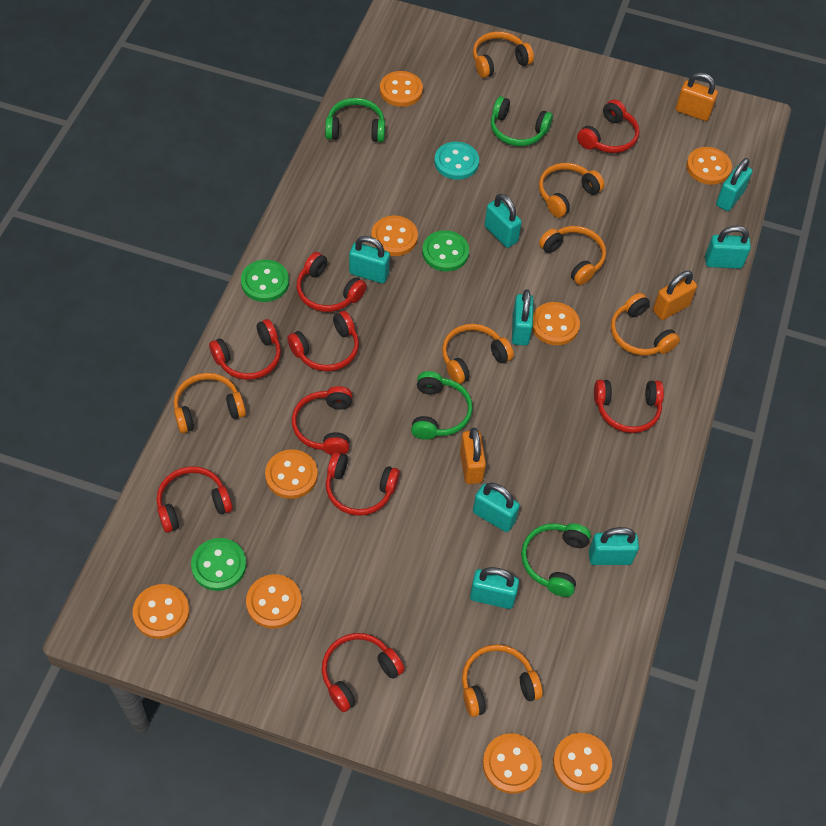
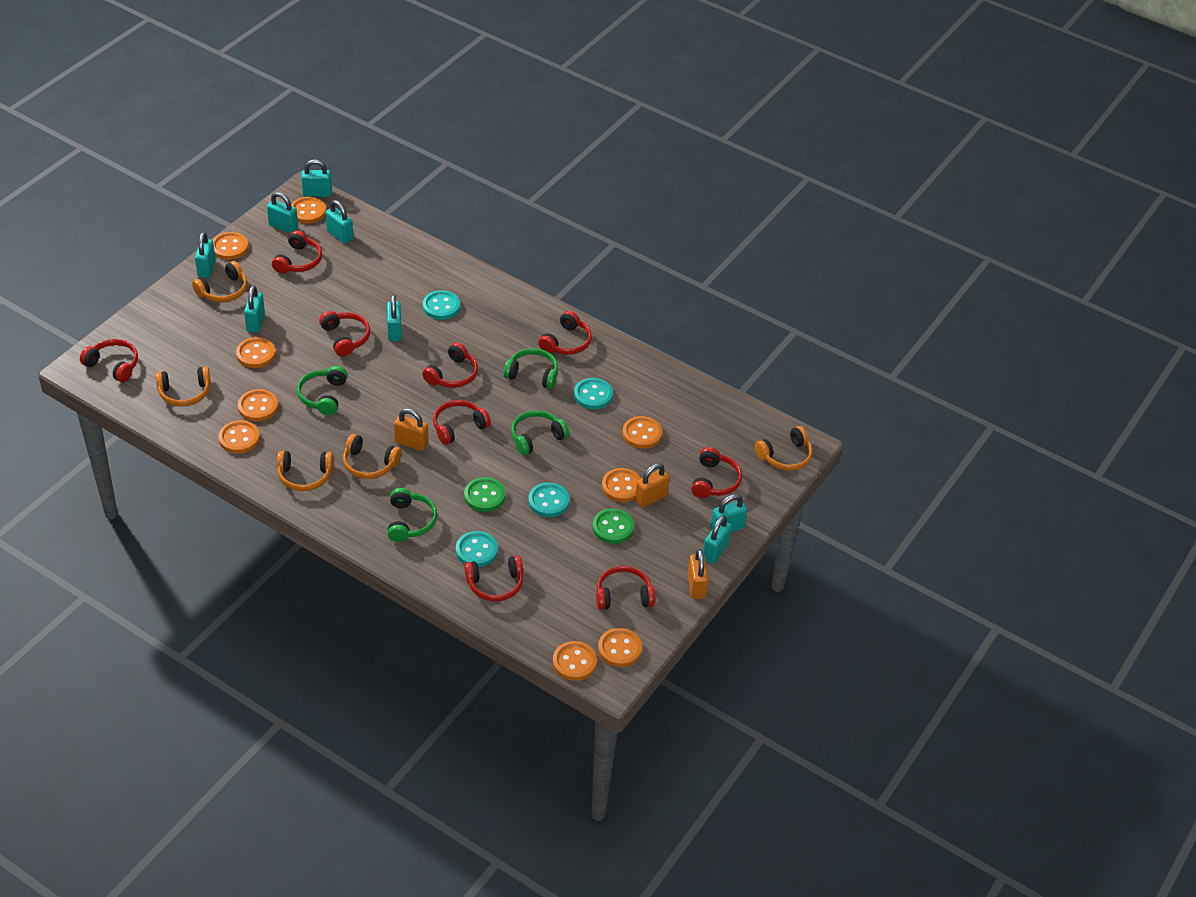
green button: 3 -> 2
orange headphones: 7 -> 5
turquoise button: 1 -> 4

